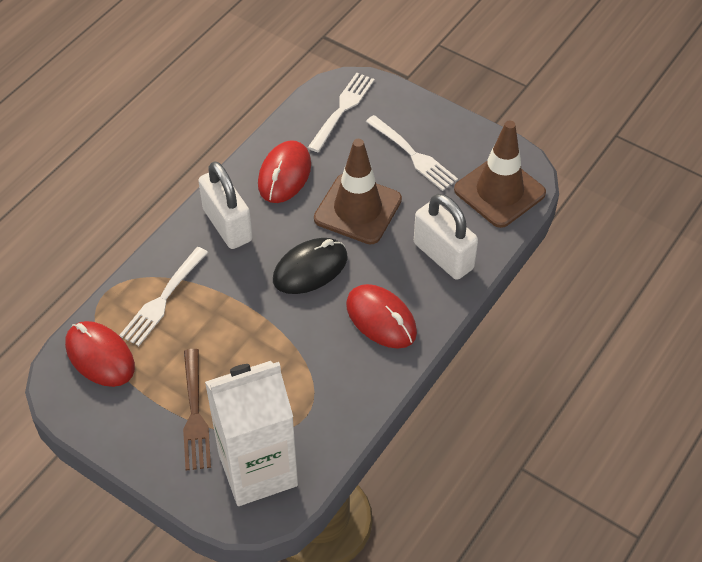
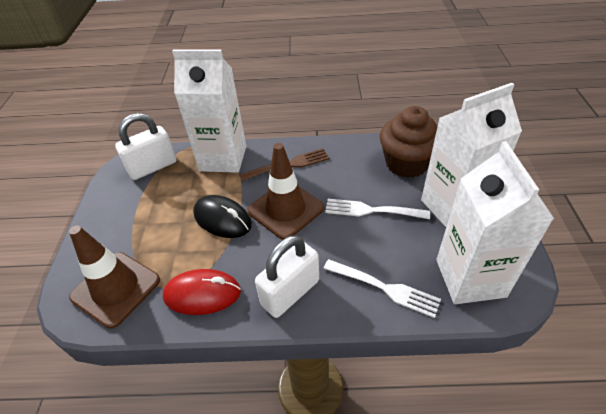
brown cupcake: 0 -> 1
red mouse: 3 -> 1
white carton: 1 -> 3
white fork: 3 -> 2

